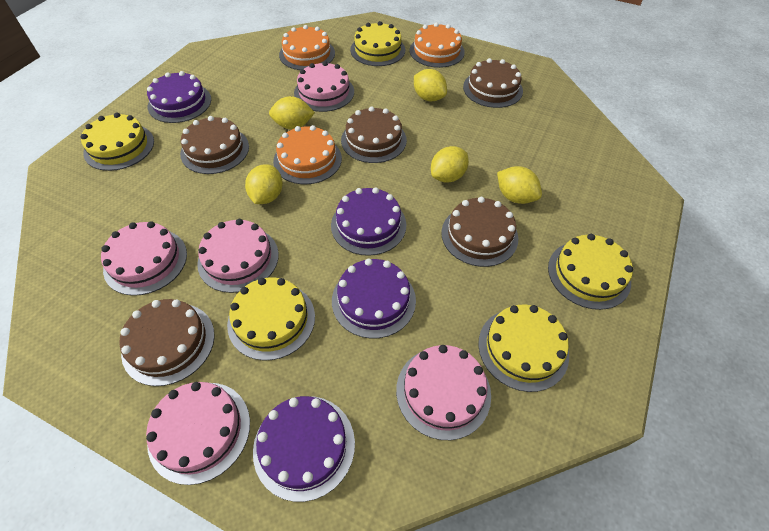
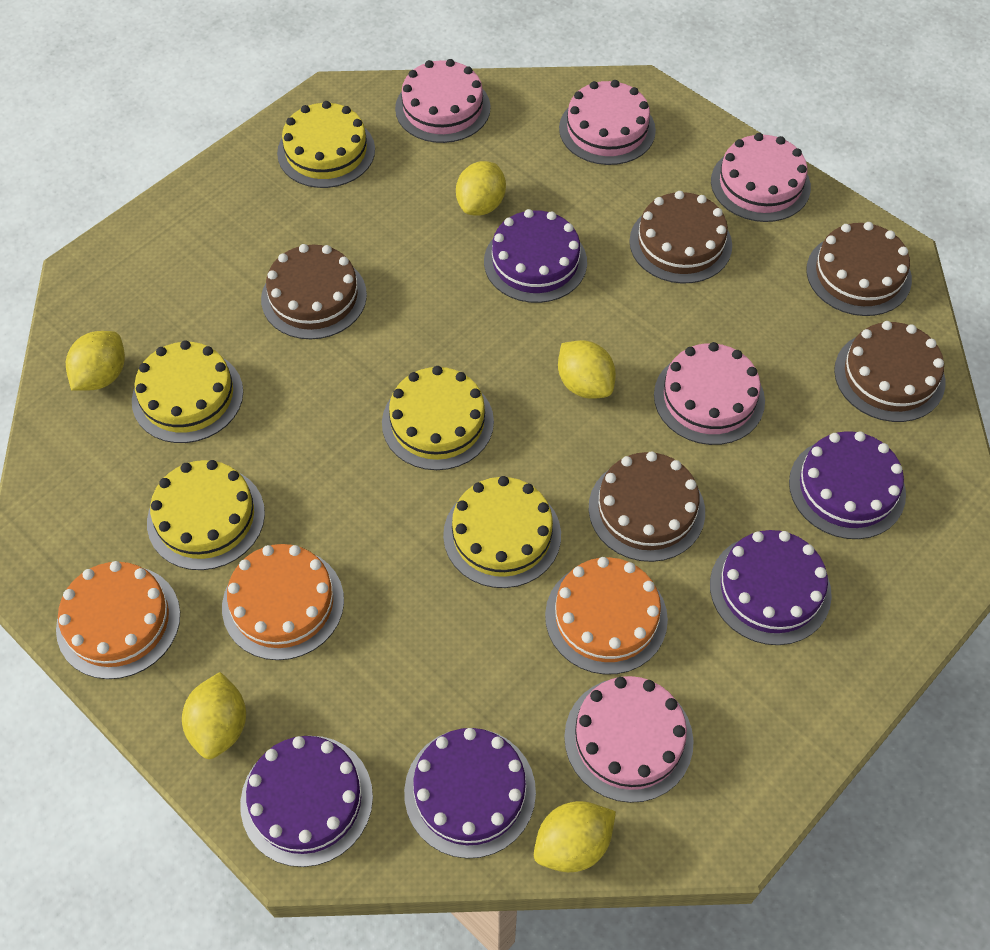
purple cake: 4 -> 5

